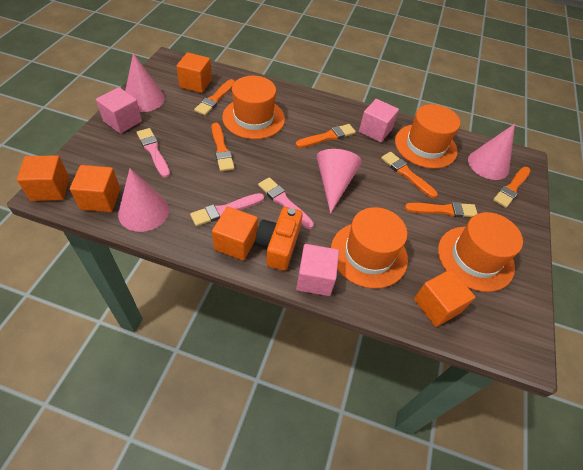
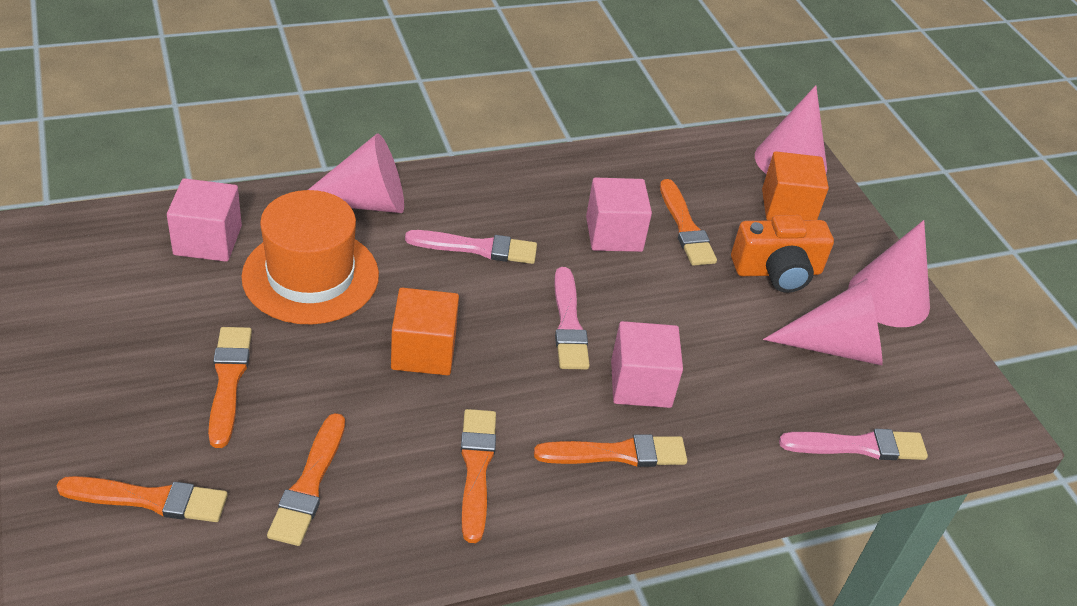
orange cube: 5 -> 2
orange hat: 4 -> 1

